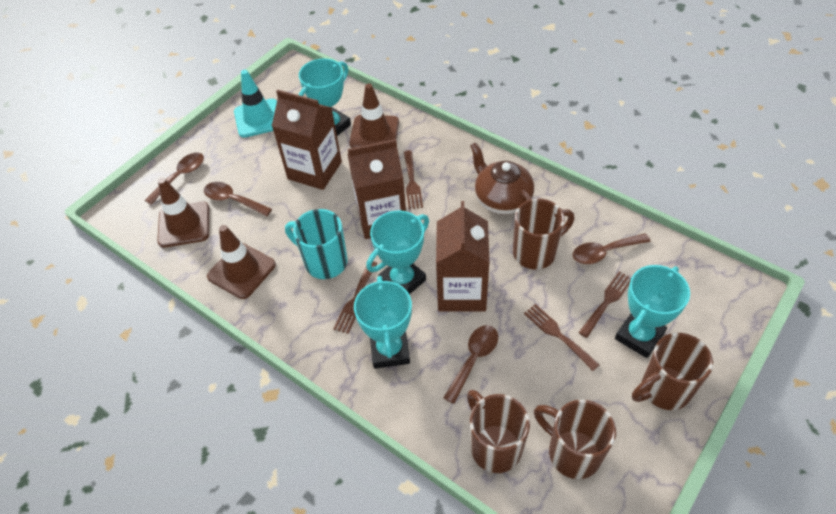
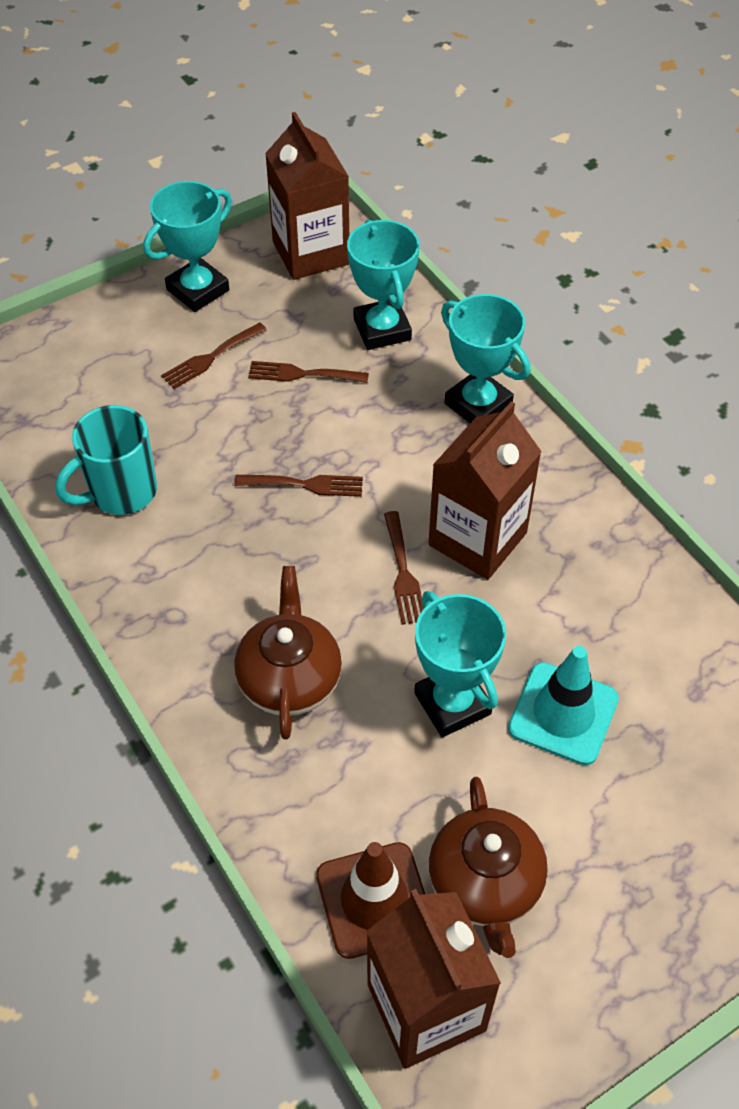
brown mug: 4 -> 0
brown spoon: 4 -> 0
brown teapot: 1 -> 2
brown traffic cone: 3 -> 1

